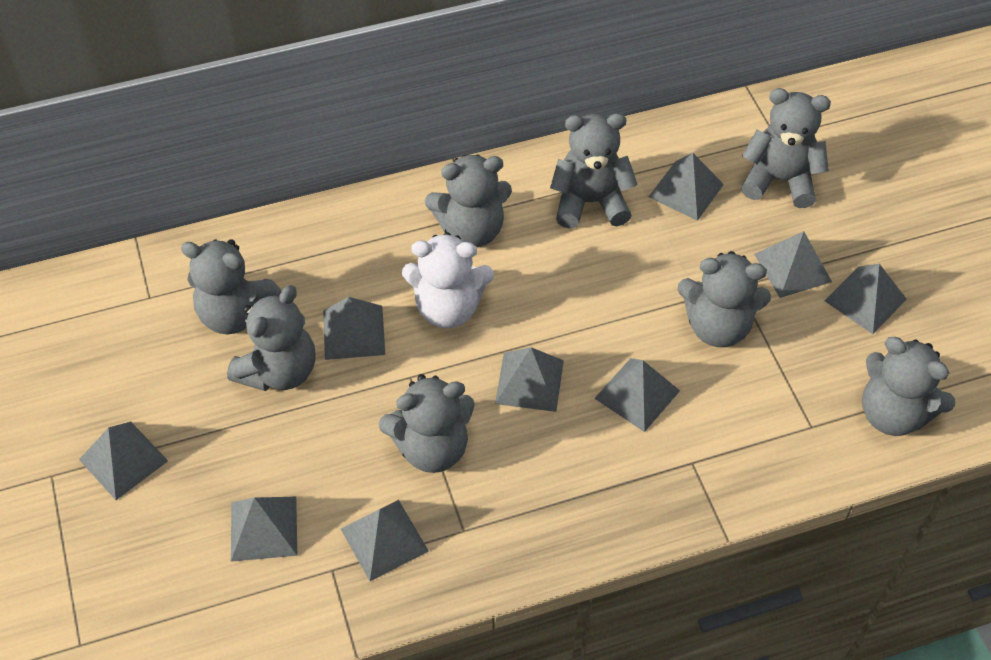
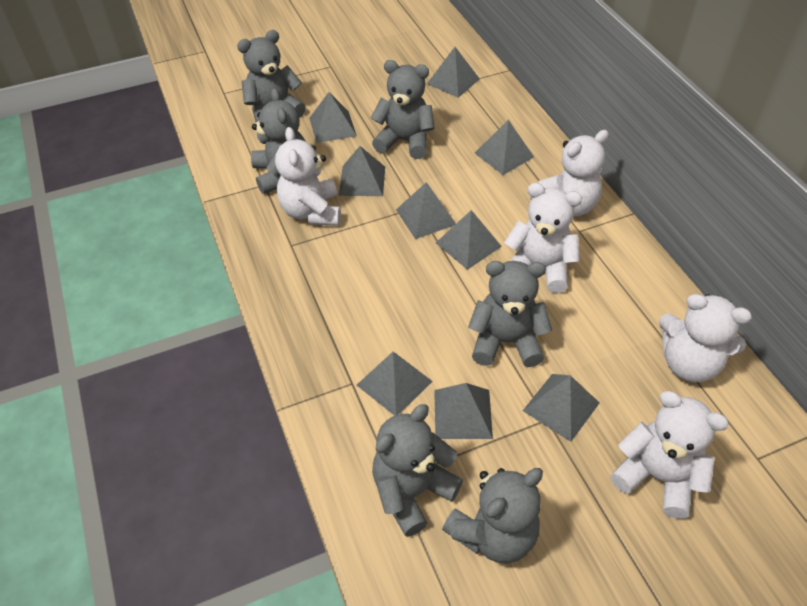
grey teddy bear: 8 -> 6
white teddy bear: 1 -> 5

